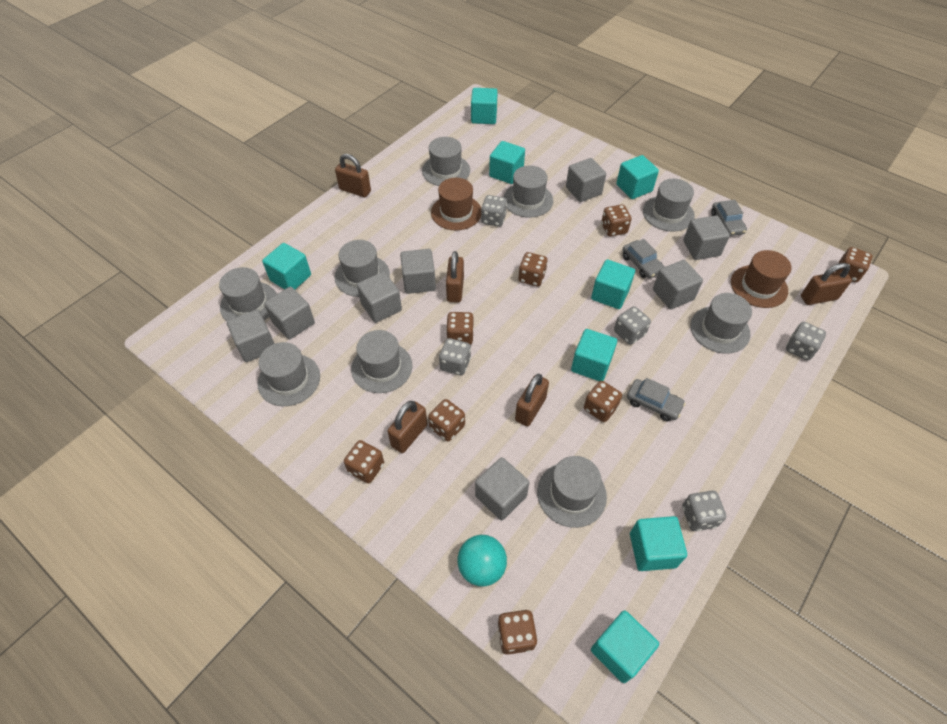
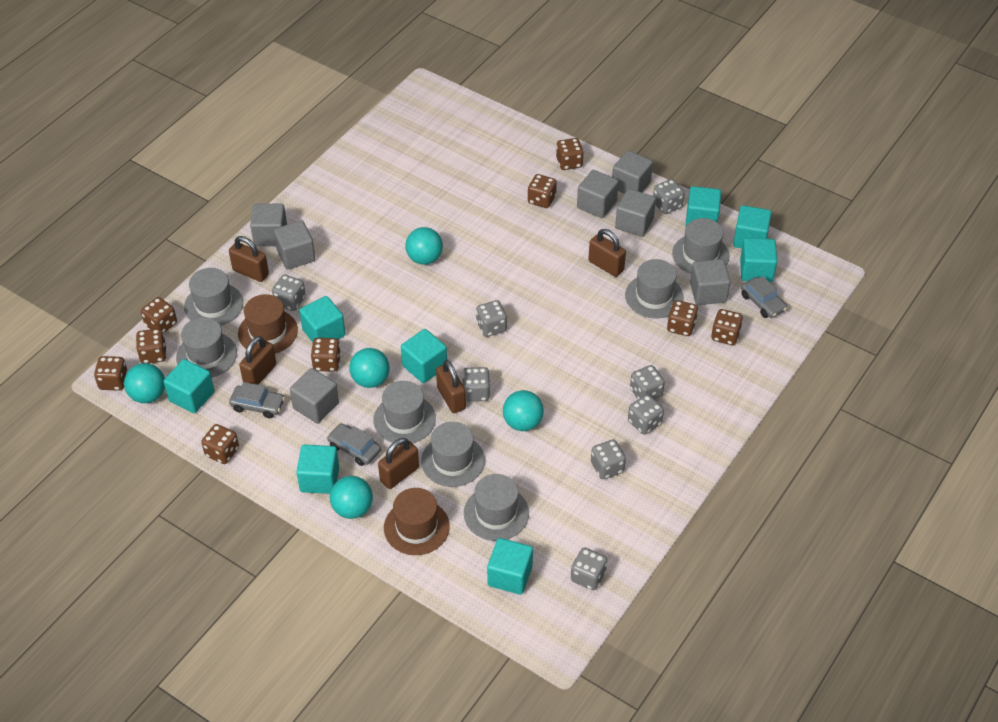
brown dice: 8 -> 9
grey cube: 8 -> 7
grey dice: 5 -> 8
grey hat: 9 -> 7
turquoise ball: 1 -> 5

